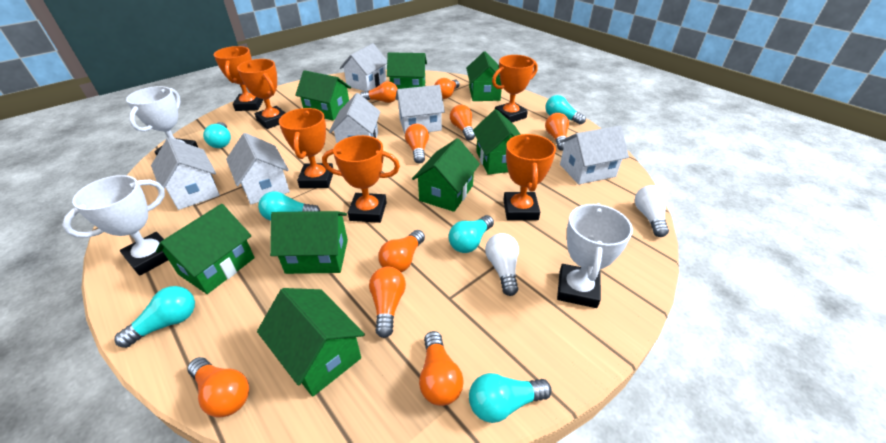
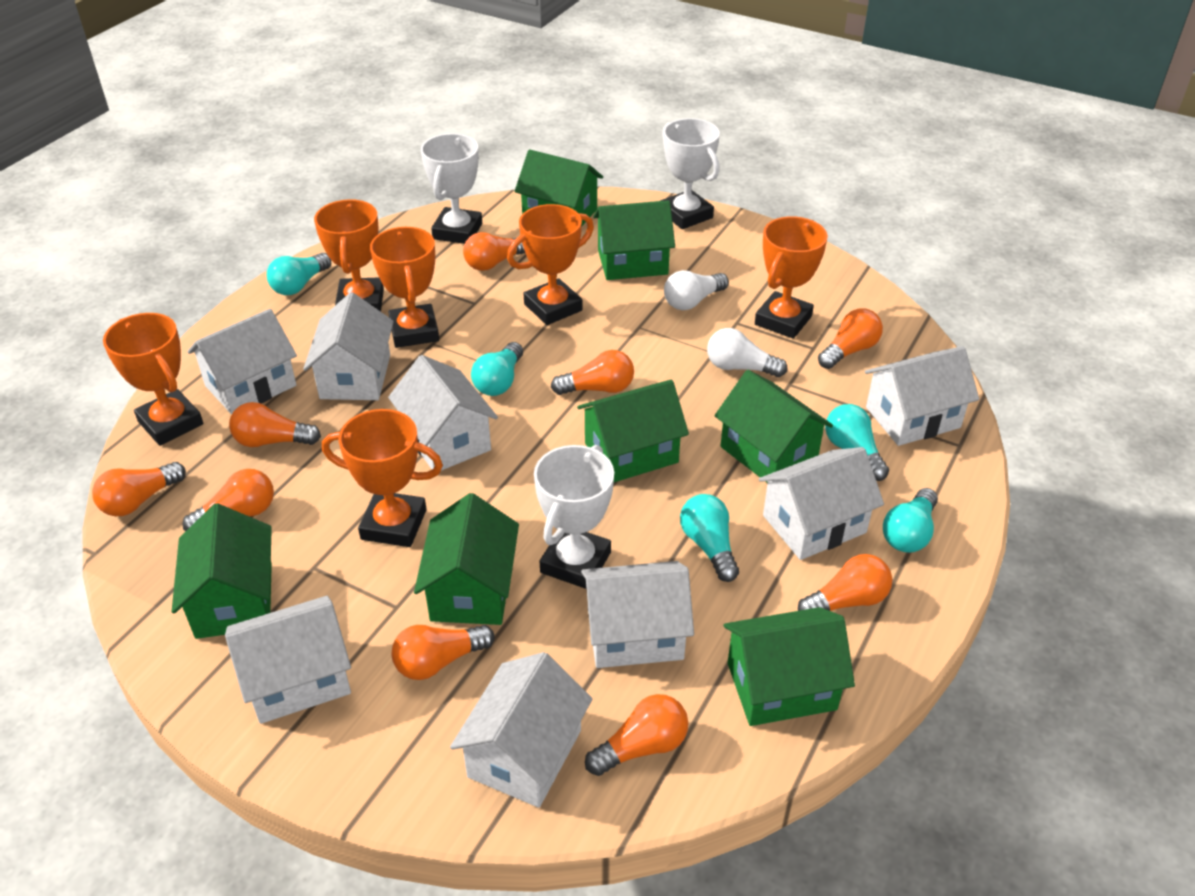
green house: 8 -> 7
turquoise light bulb: 6 -> 5
white house: 6 -> 8

